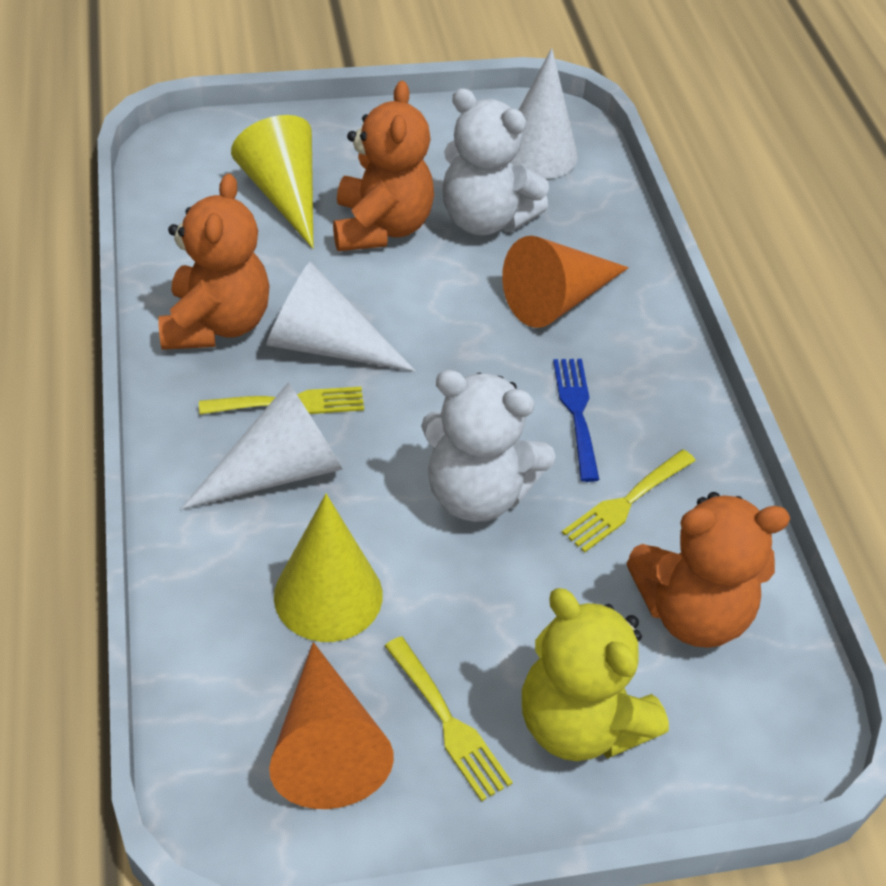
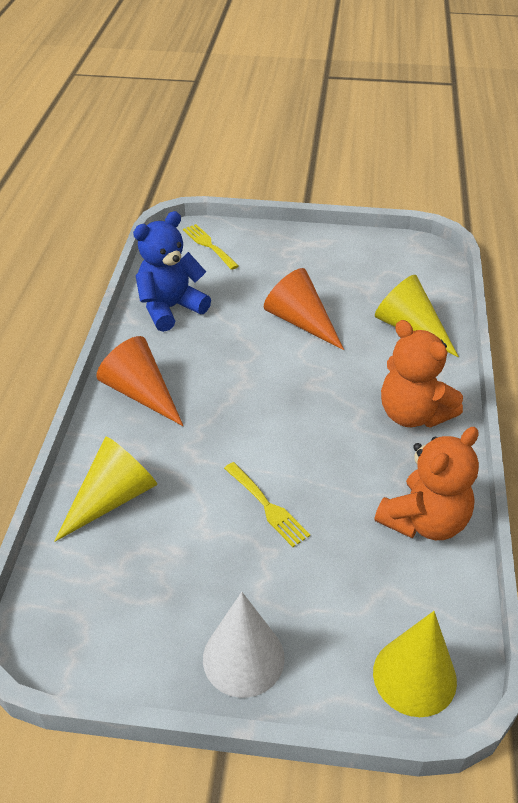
blue fork: 1 -> 0
blue teddy bear: 0 -> 1
orange teddy bear: 3 -> 2
white cone: 3 -> 1
white teddy bear: 2 -> 0
yellow cone: 2 -> 3
yellow fork: 3 -> 2
yellow teddy bear: 1 -> 0

